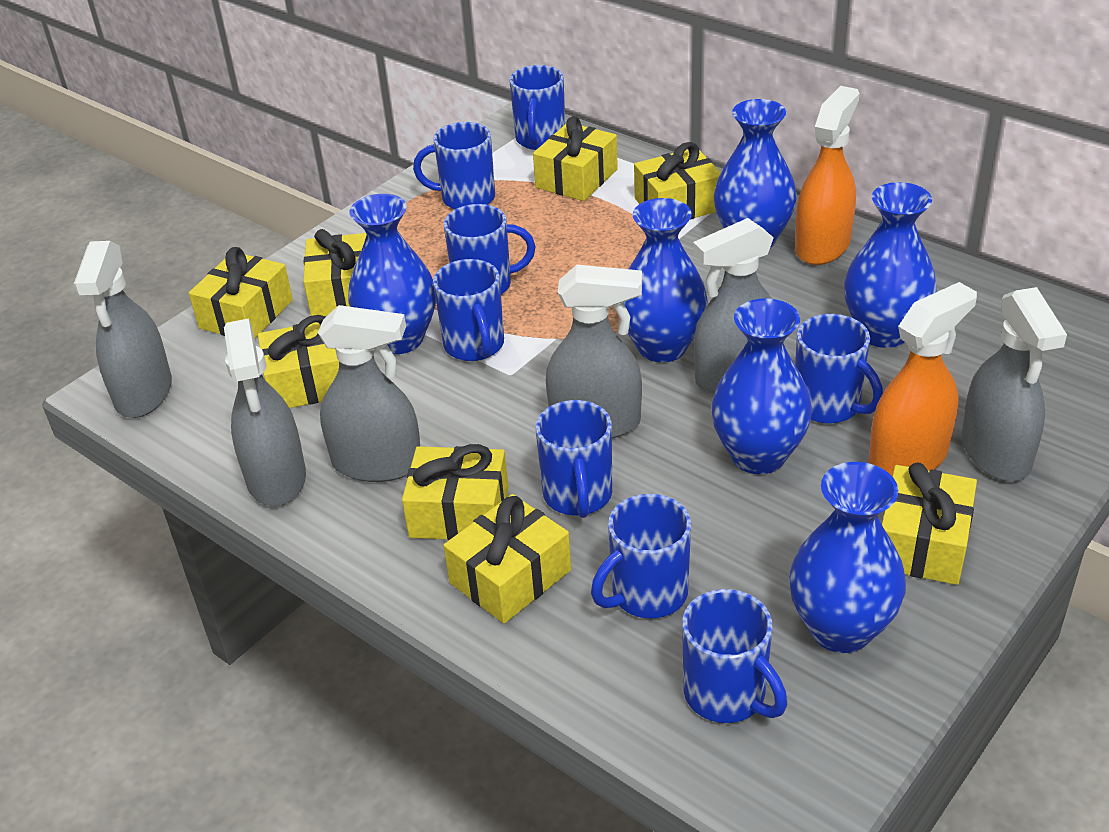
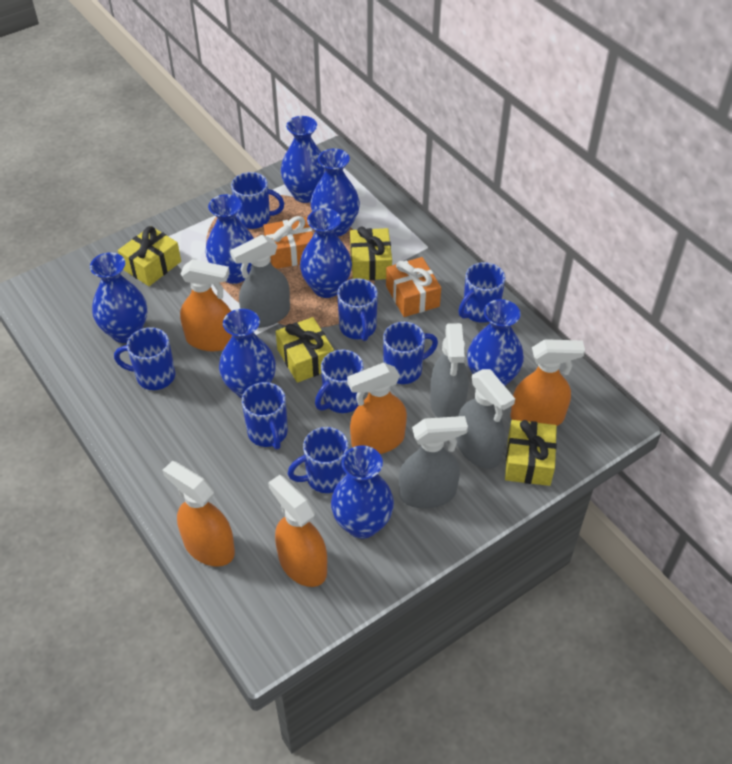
blue vase: 6 -> 8
grey spray bottle: 6 -> 4
orange gift: 0 -> 2
orange spray bottle: 2 -> 5
yellow gift: 8 -> 4

